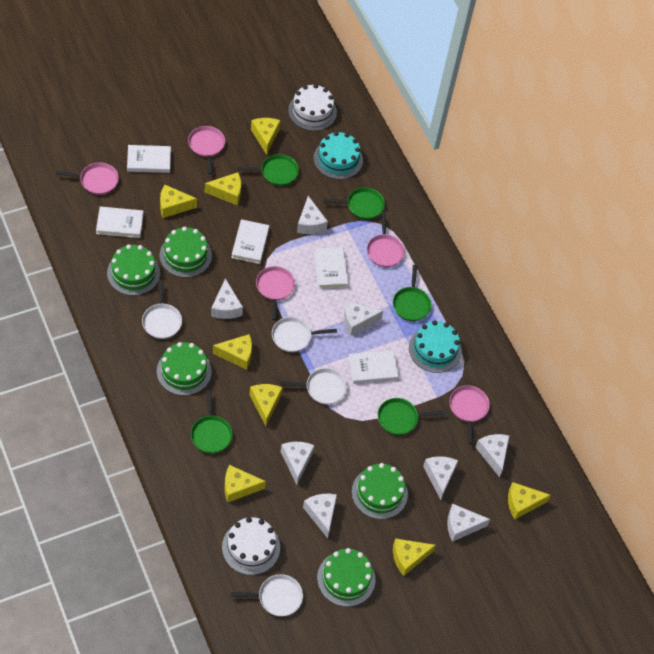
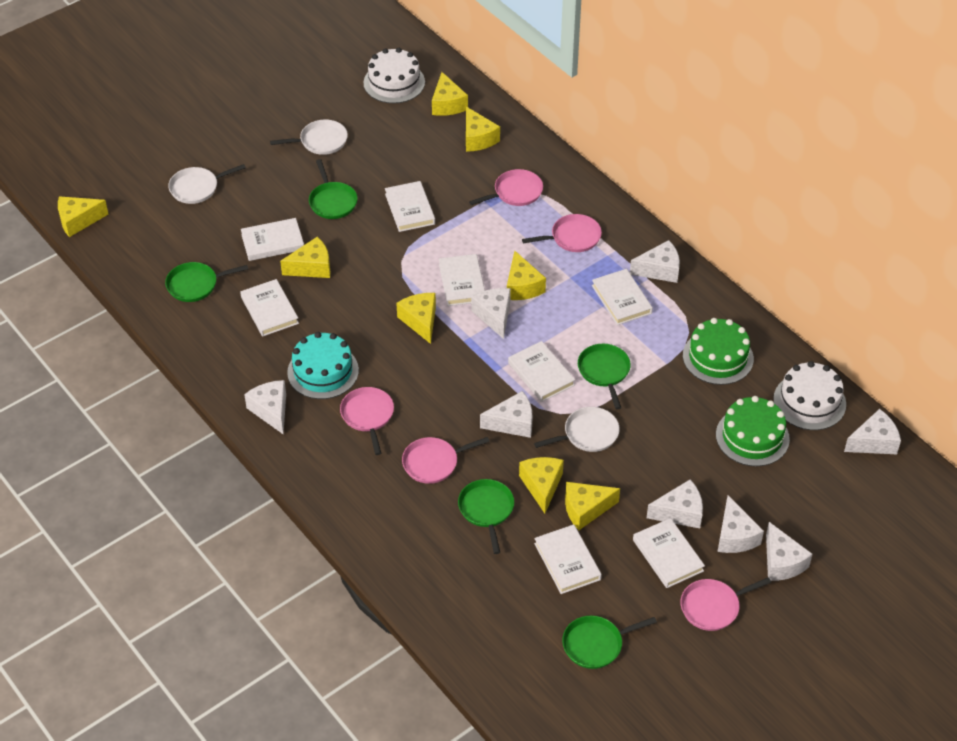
green cake: 5 -> 2
turquoise cake: 2 -> 1
white book: 5 -> 8
white pan: 4 -> 3

